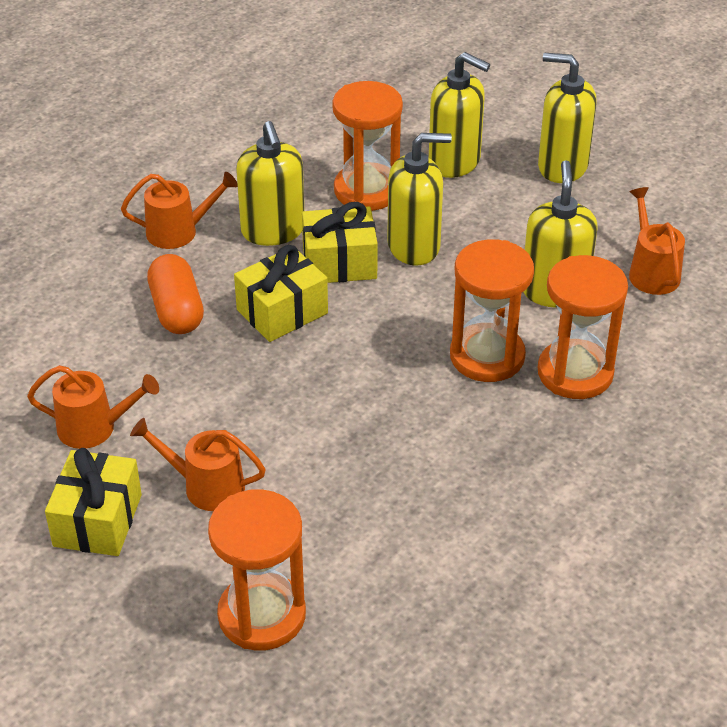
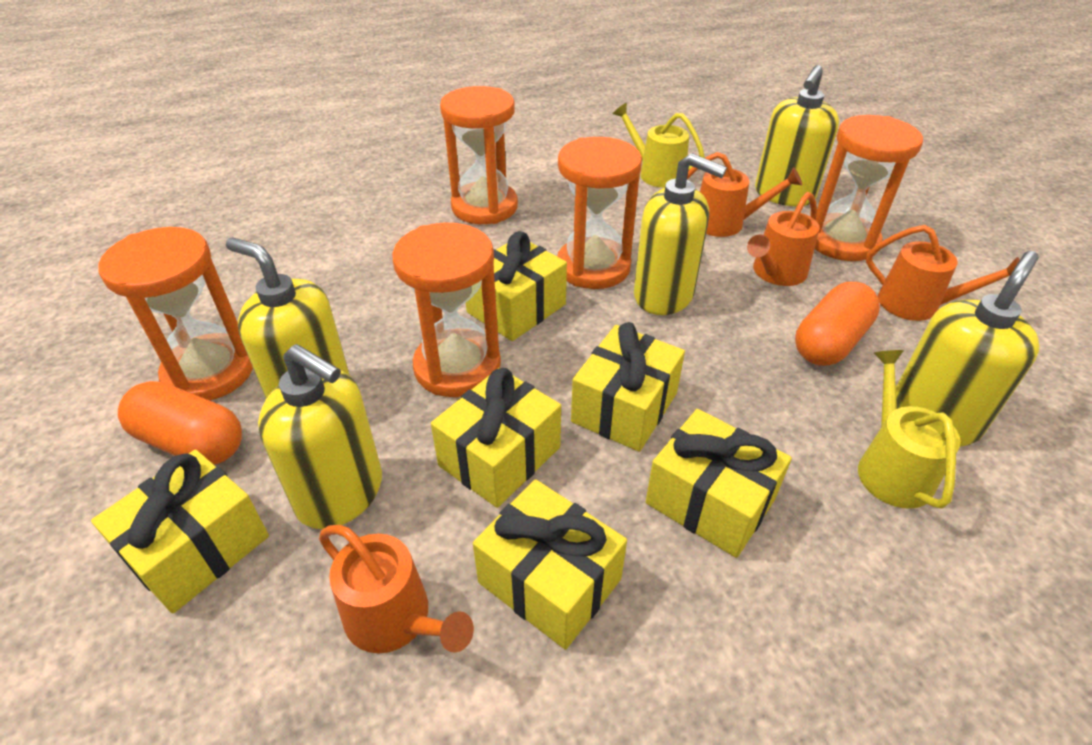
orange capsule: 1 -> 2
orange hourglass: 4 -> 5
yellow gift: 3 -> 6
yellow watering can: 0 -> 2

